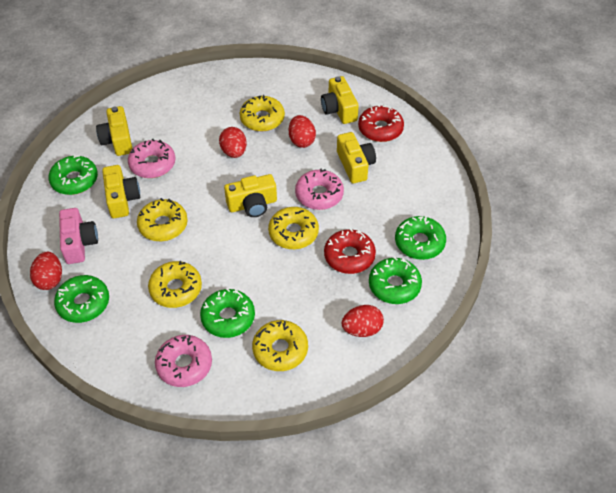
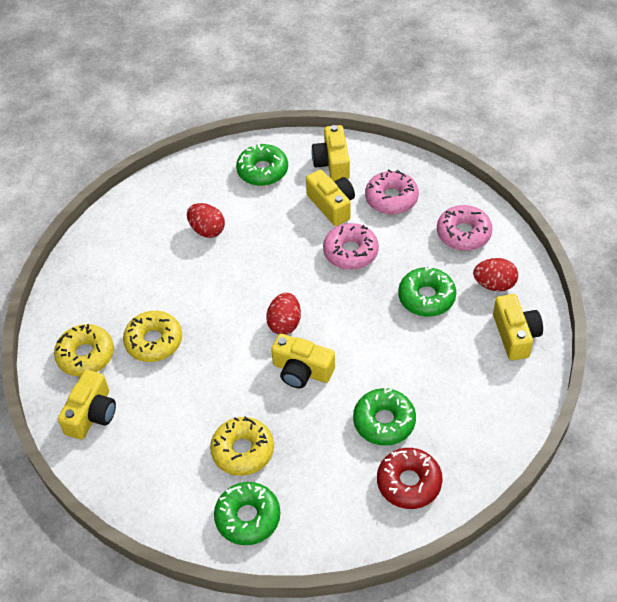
green donut: 5 -> 4
pink camera: 1 -> 0
red donut: 2 -> 1
red egg: 4 -> 3
yellow donut: 5 -> 3

